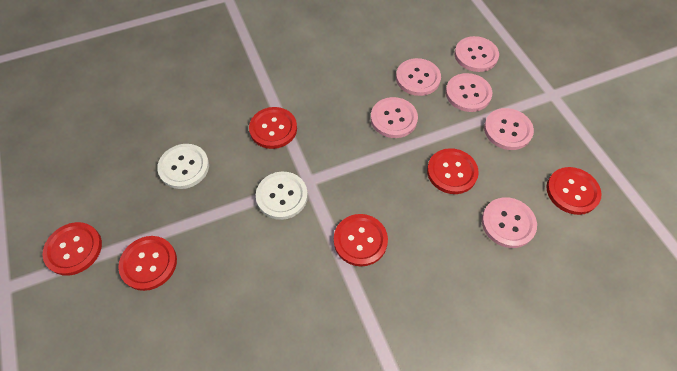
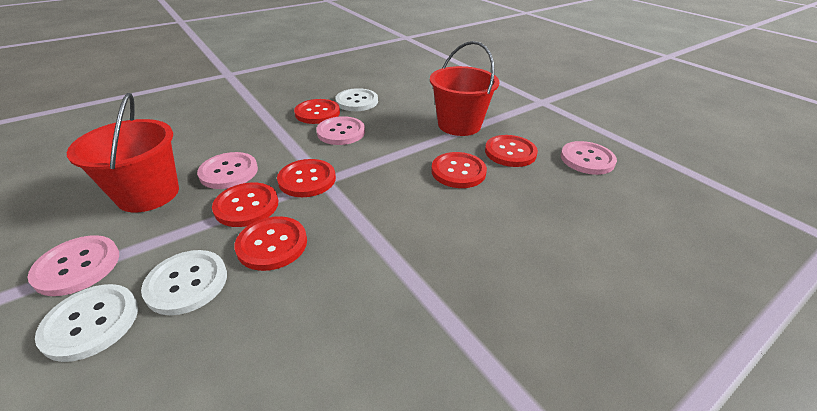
pink button: 6 -> 4
red bucket: 0 -> 2
white button: 2 -> 3

